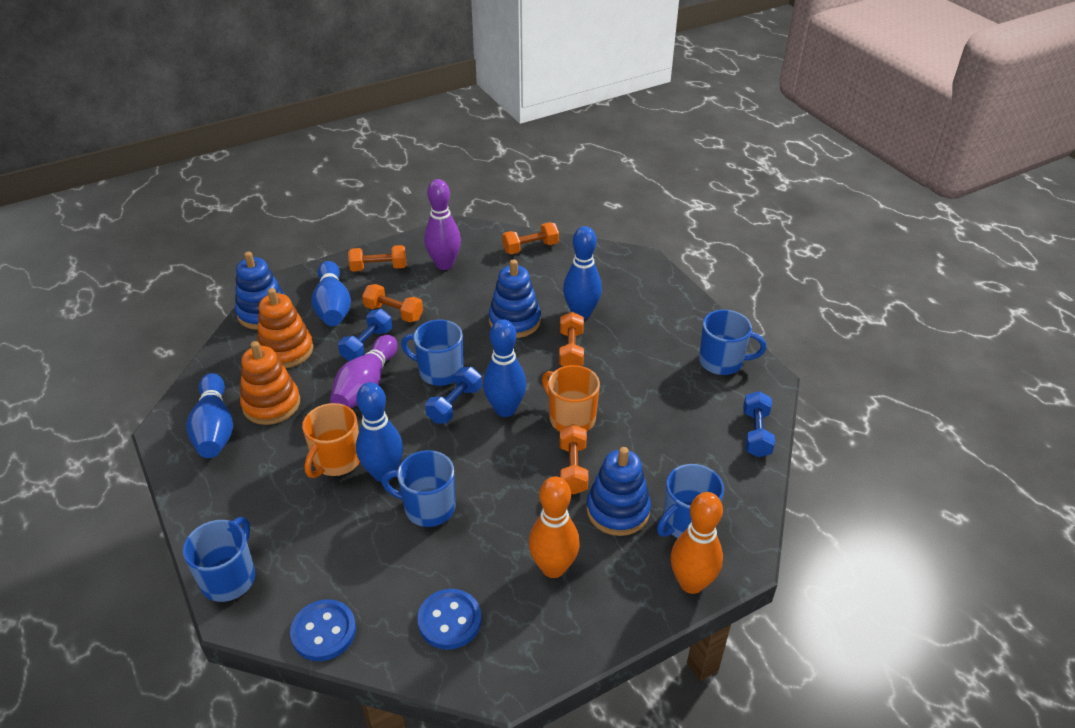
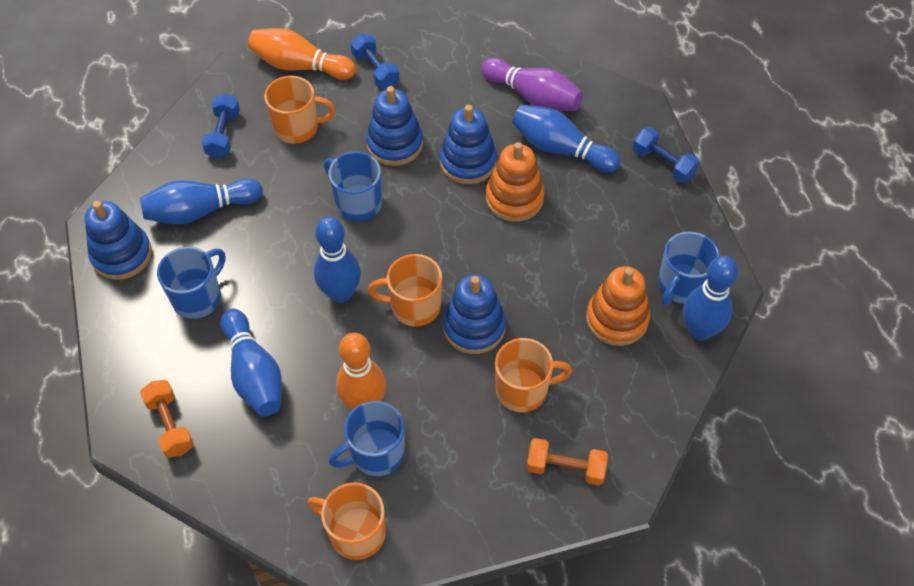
blue button: 2 -> 0
blue mug: 5 -> 4
blue stacking toy: 3 -> 4
orange dumbbell: 5 -> 2
orange mug: 2 -> 4
purple bowling pin: 2 -> 1

